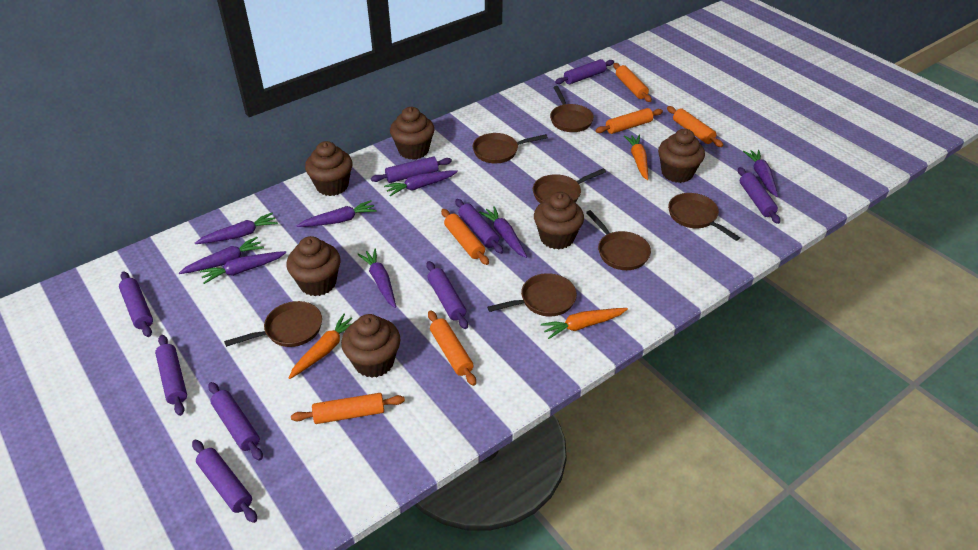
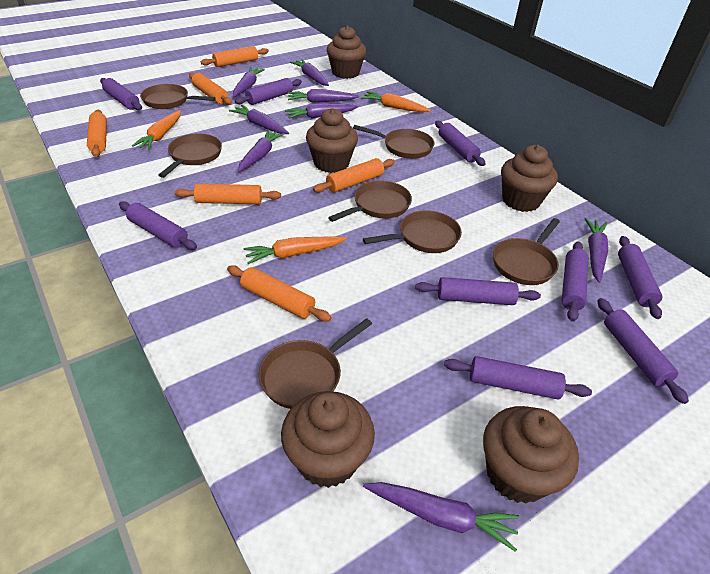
brown cupcake: 6 -> 5

